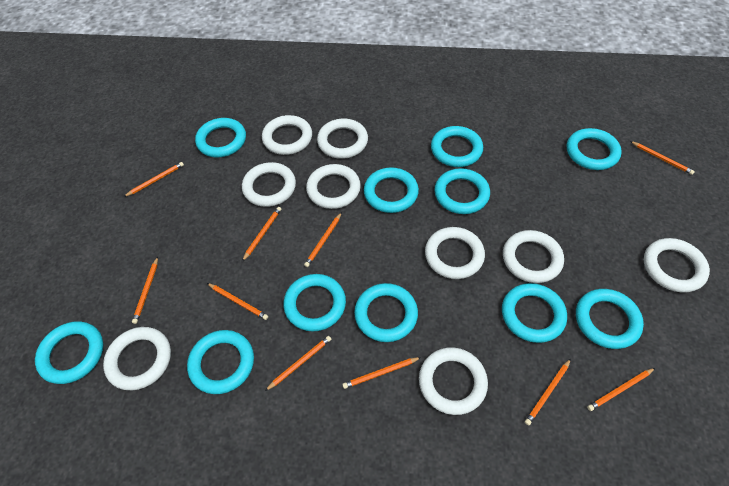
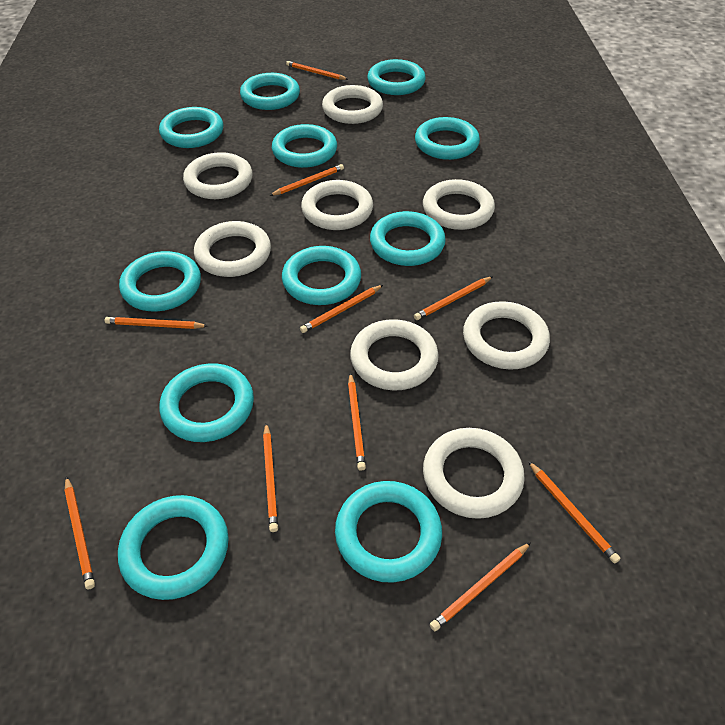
white ring: 9 -> 8

